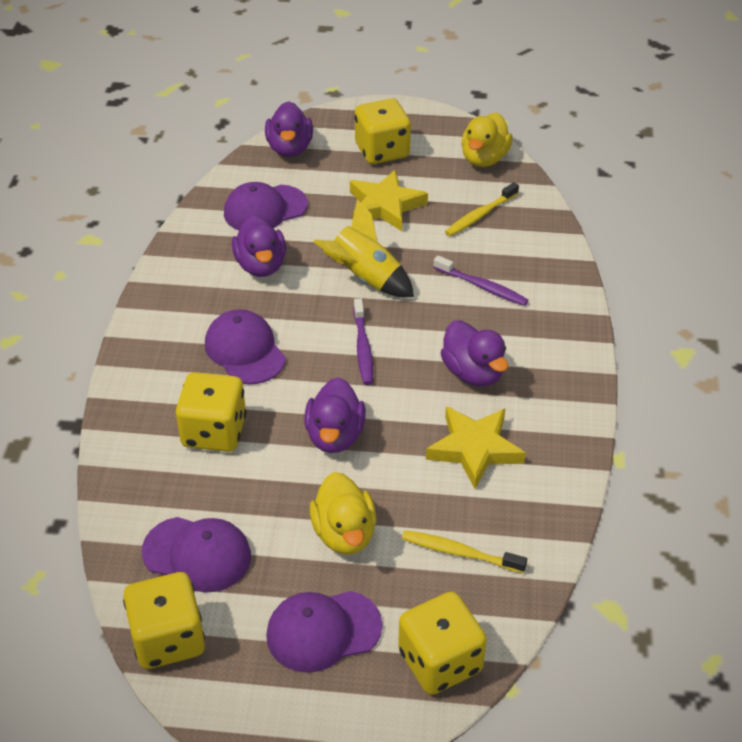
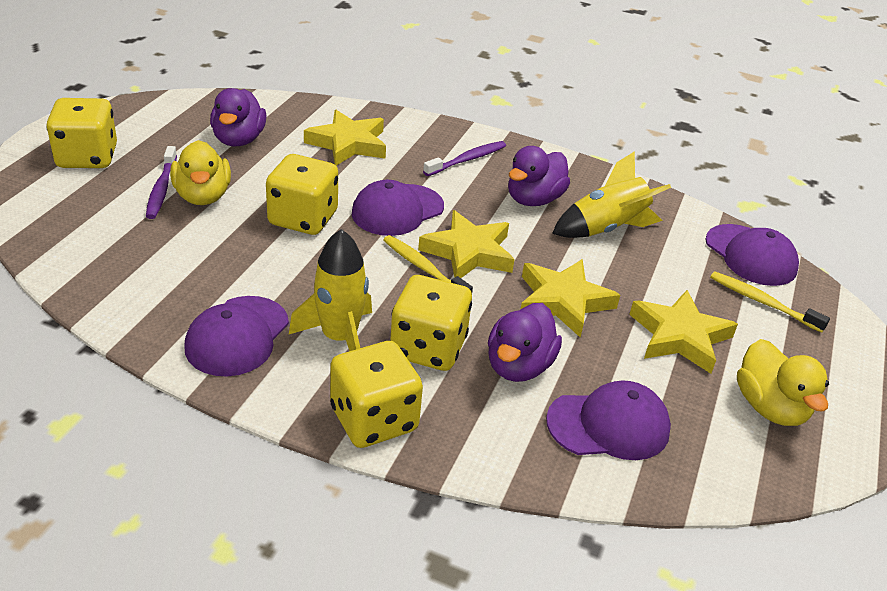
purple duck: 4 -> 3
yellow rocket: 1 -> 2
yellow star: 2 -> 4

